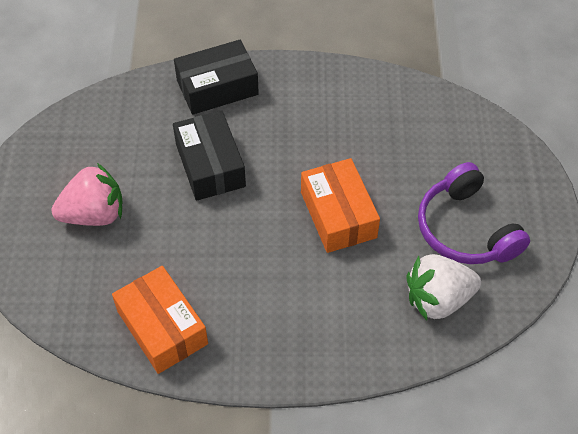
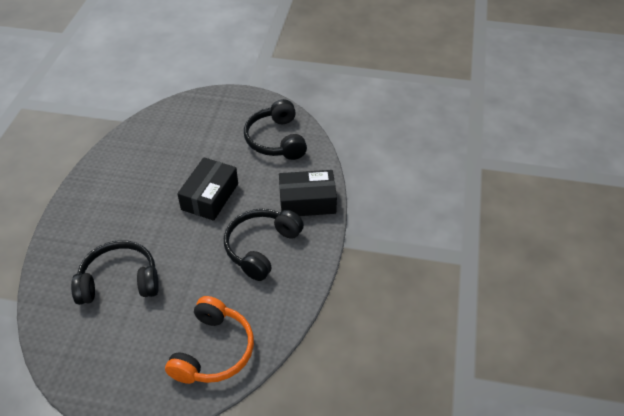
black headphones: 0 -> 3
orange box: 2 -> 0
orange headphones: 0 -> 1
pink strawberry: 1 -> 0
purple headphones: 1 -> 0
white strawberry: 1 -> 0

